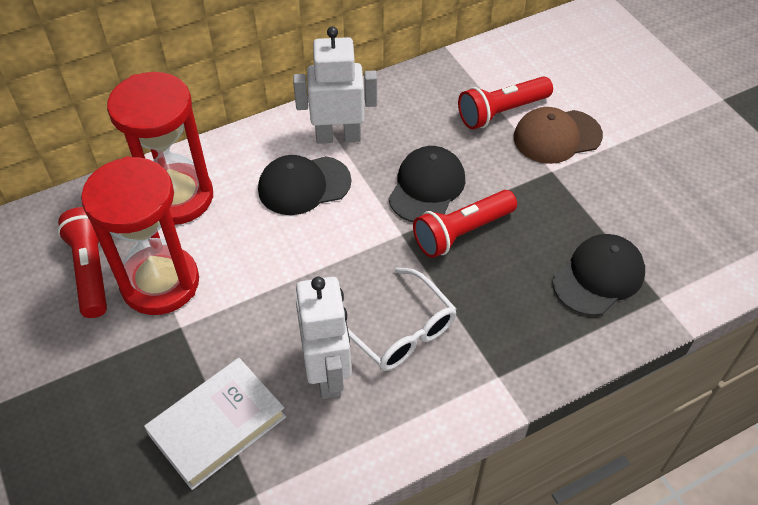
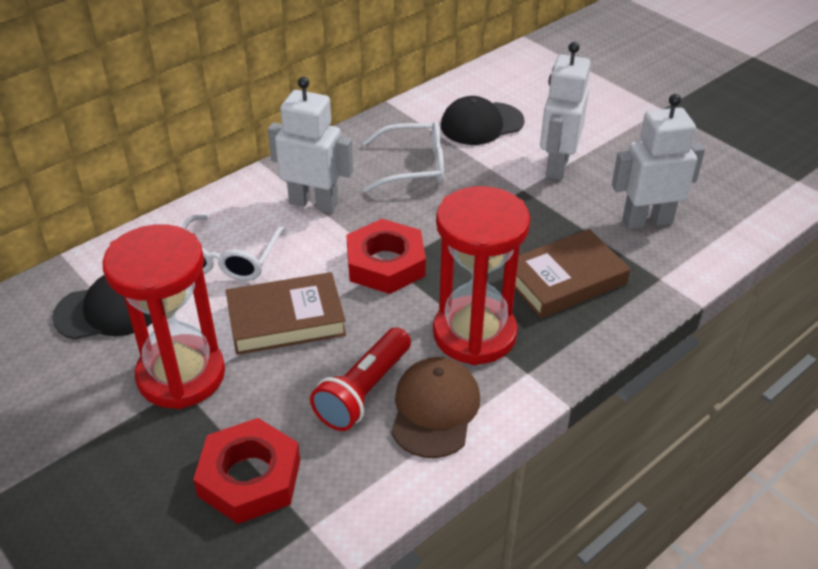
black cap: 3 -> 2
brown book: 0 -> 2
red flashlight: 3 -> 1
red nut: 0 -> 2
white book: 1 -> 0
white glasses: 1 -> 2
white robot: 2 -> 3

